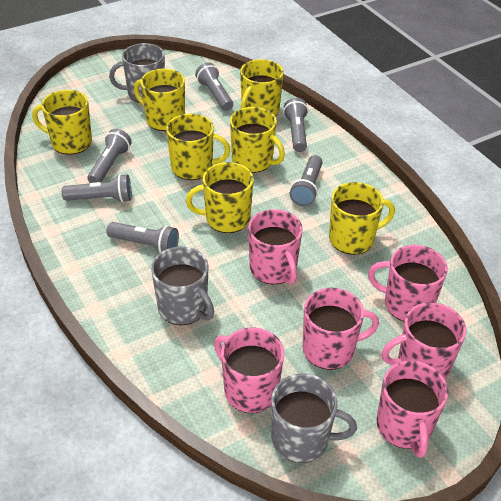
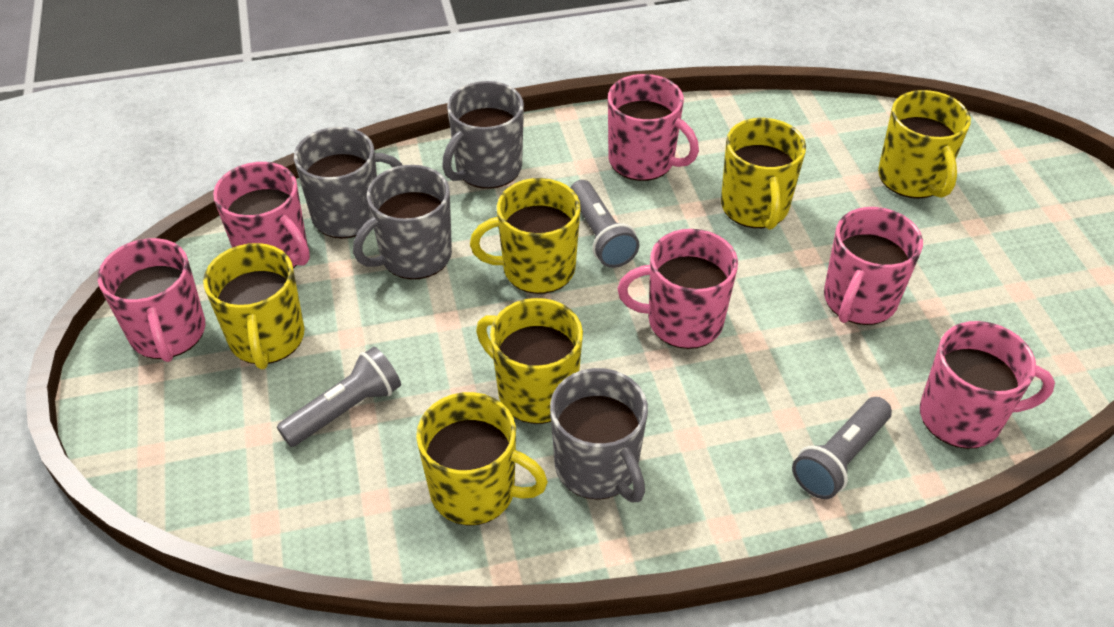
grey flashlight: 6 -> 3
grey mug: 3 -> 4
yellow mug: 7 -> 6

